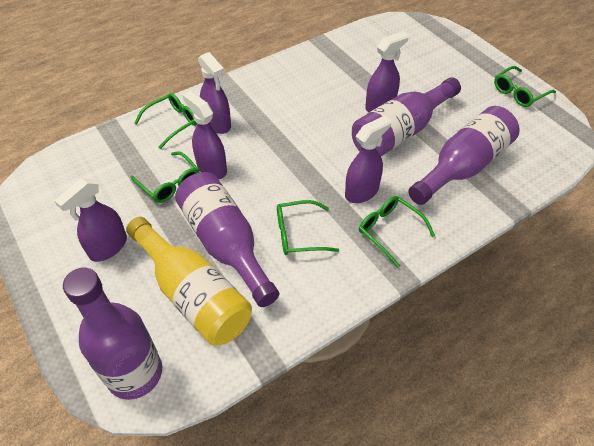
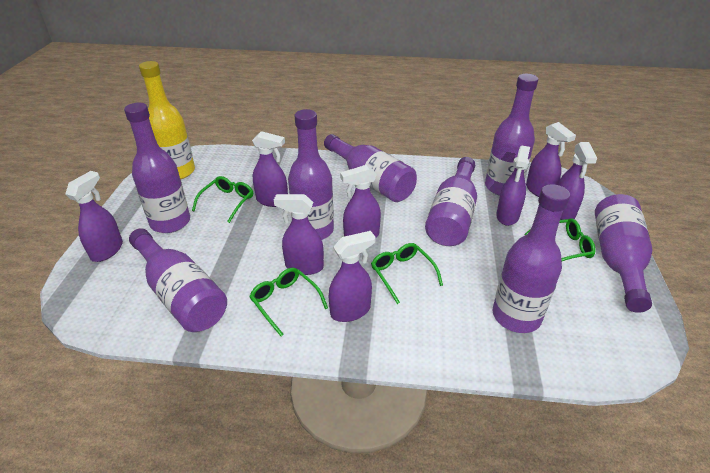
green glasses: 5 -> 4
purple bottle: 4 -> 8
purple spray bottle: 5 -> 8

